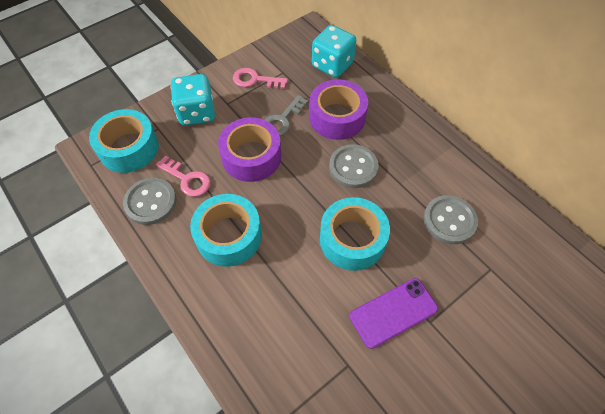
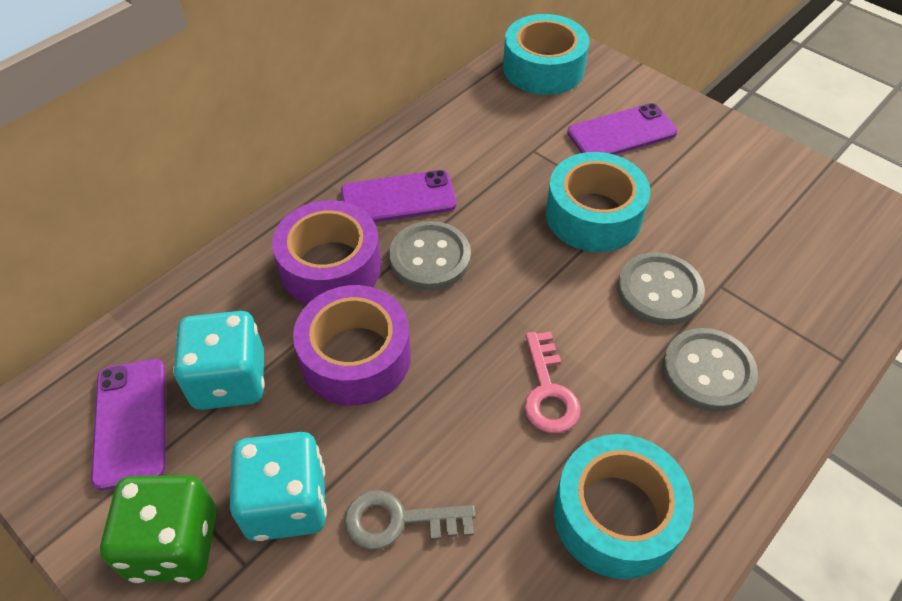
green dice: 0 -> 1
pink key: 2 -> 1
purple phone: 1 -> 3

